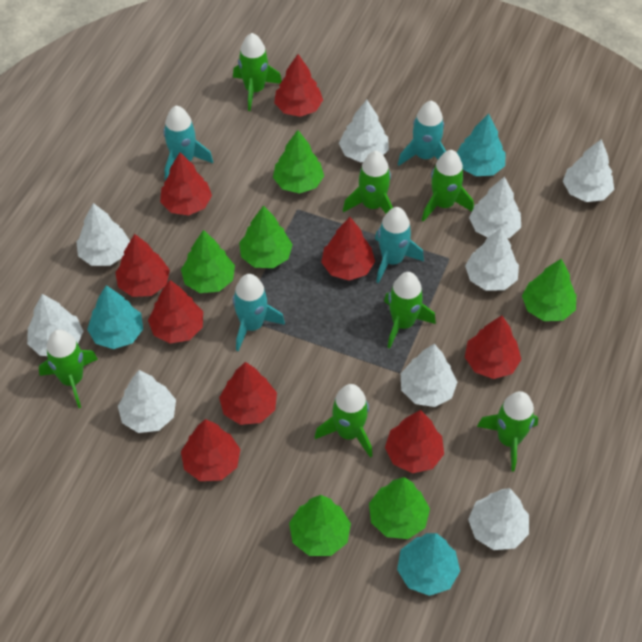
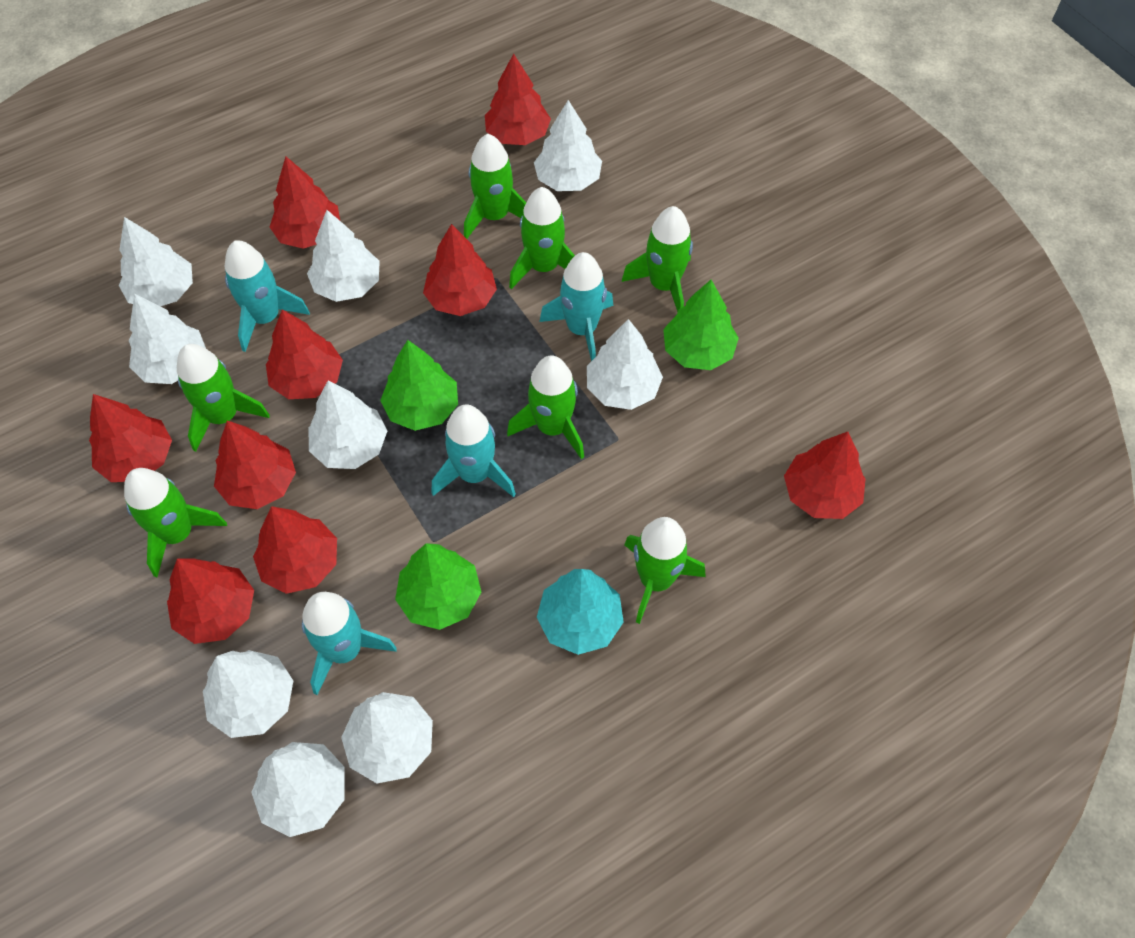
green tree: 6 -> 3
turquoise tree: 3 -> 1

